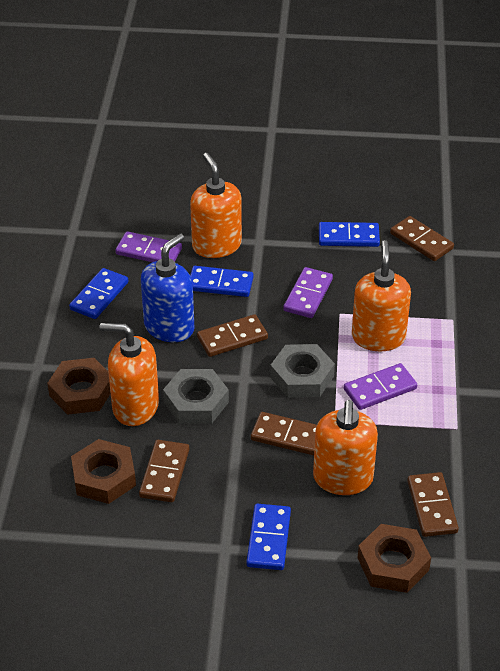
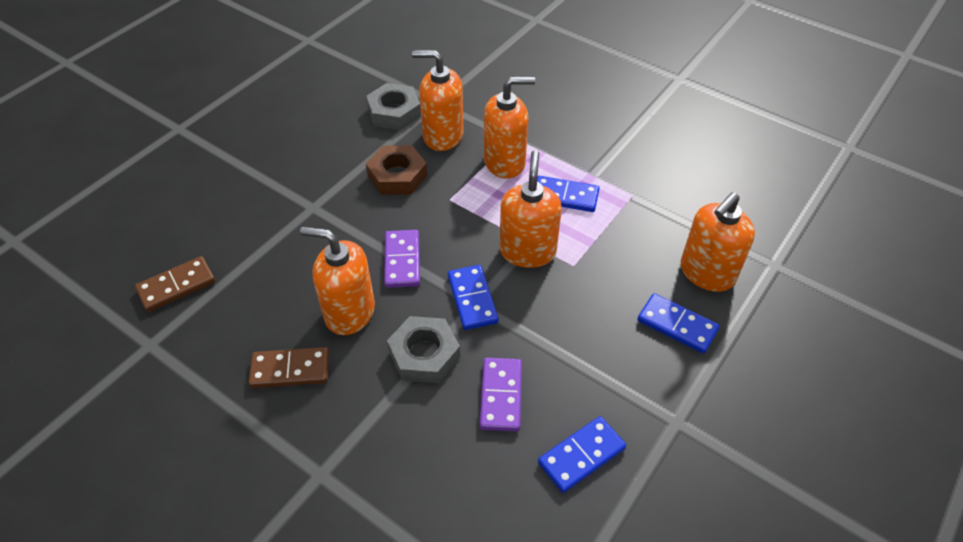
blue soap dispenser: 1 -> 0
brown domino: 5 -> 2
brown nut: 3 -> 1
orange soap dispenser: 4 -> 5
purple domino: 3 -> 2

